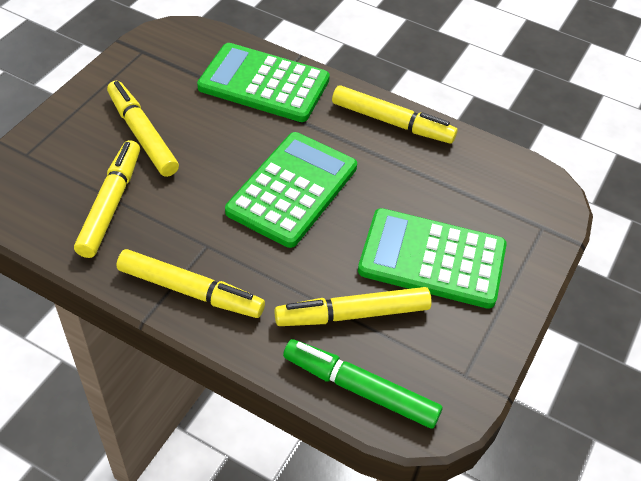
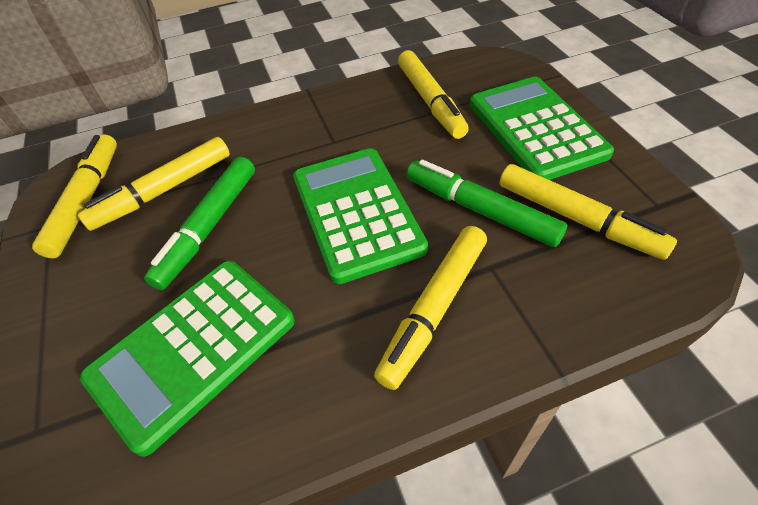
green marker: 1 -> 2

